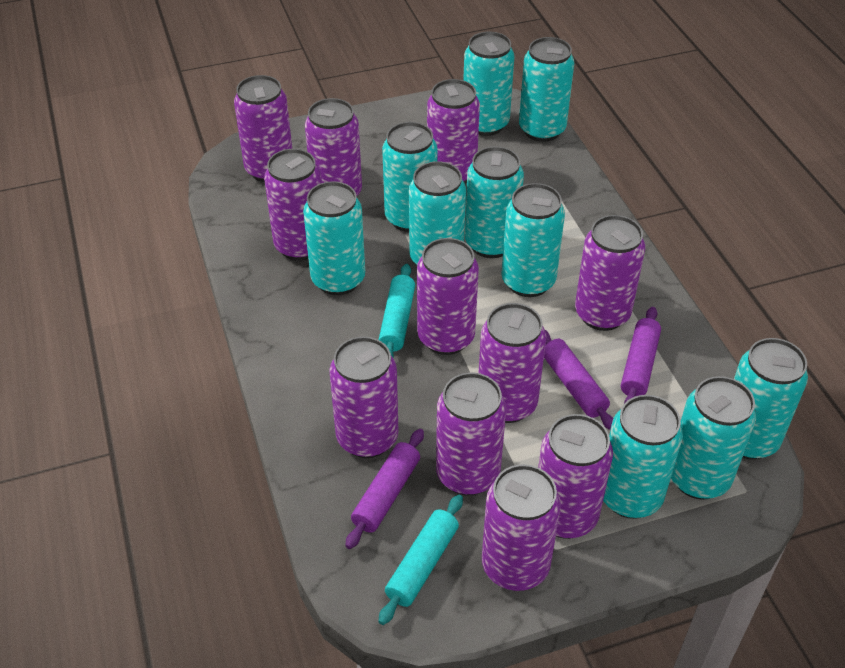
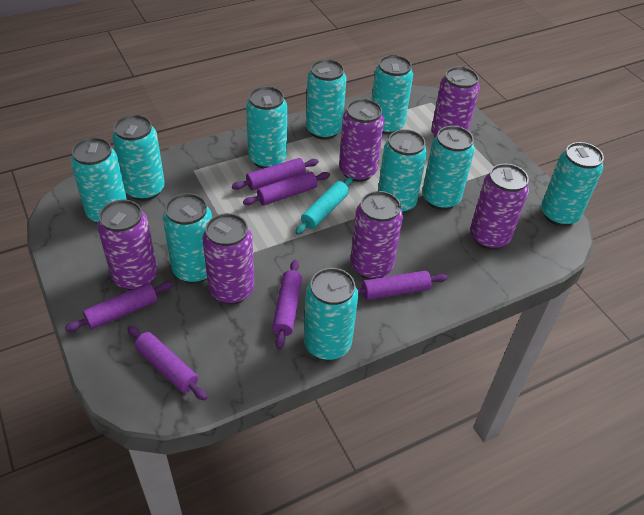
purple can: 11 -> 6
purple rolling pin: 3 -> 6
turquoise rolling pin: 2 -> 1

